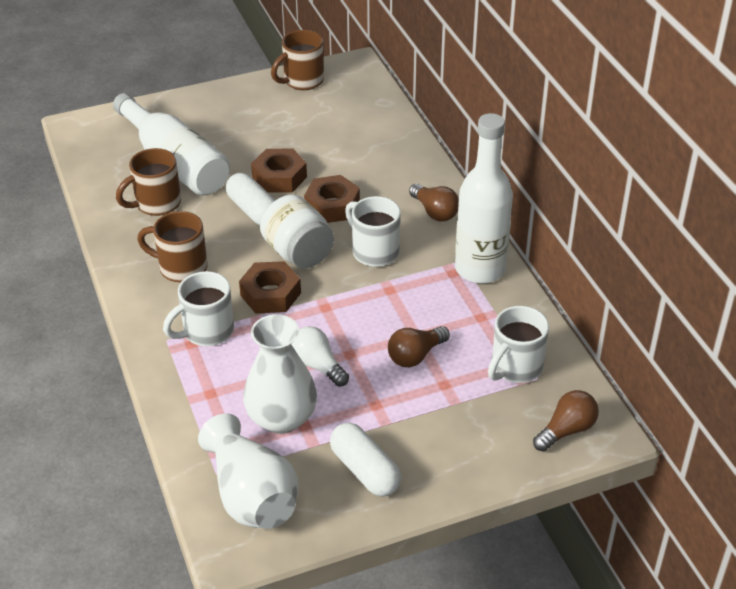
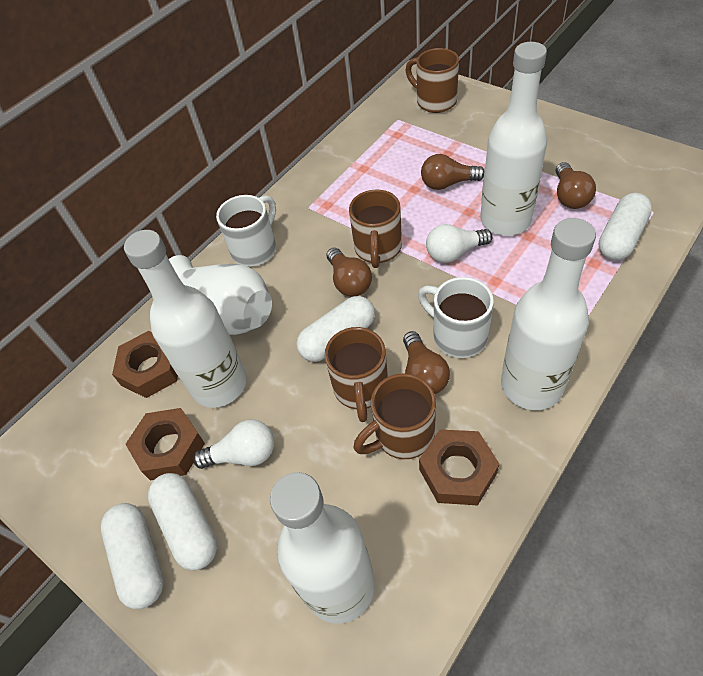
brown light bulb: 3 -> 4
brown mug: 3 -> 4
white bottle: 2 -> 4
white capsule: 2 -> 4
white jar: 1 -> 0
white light bulb: 1 -> 2
white mug: 3 -> 2
white vase: 2 -> 1

